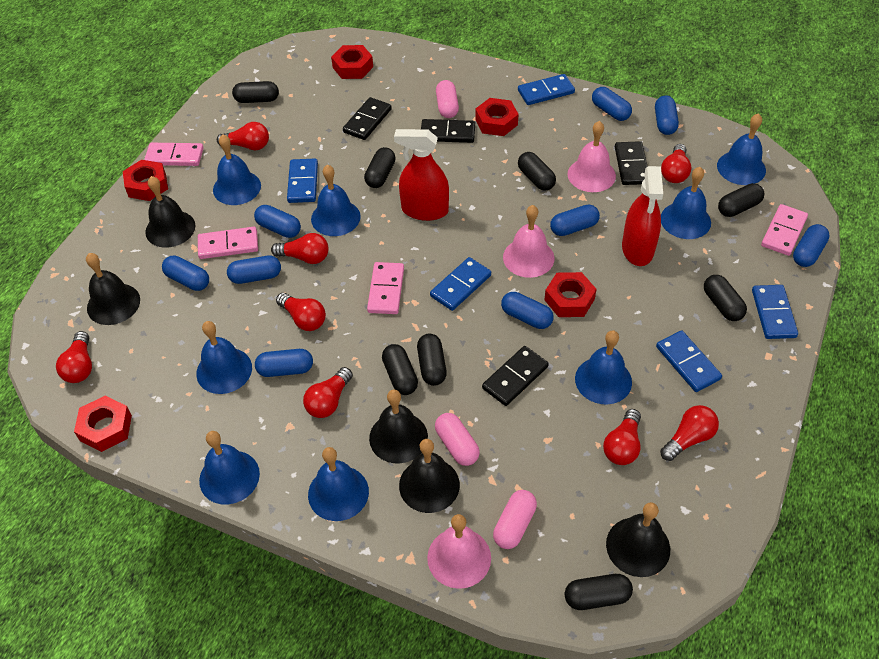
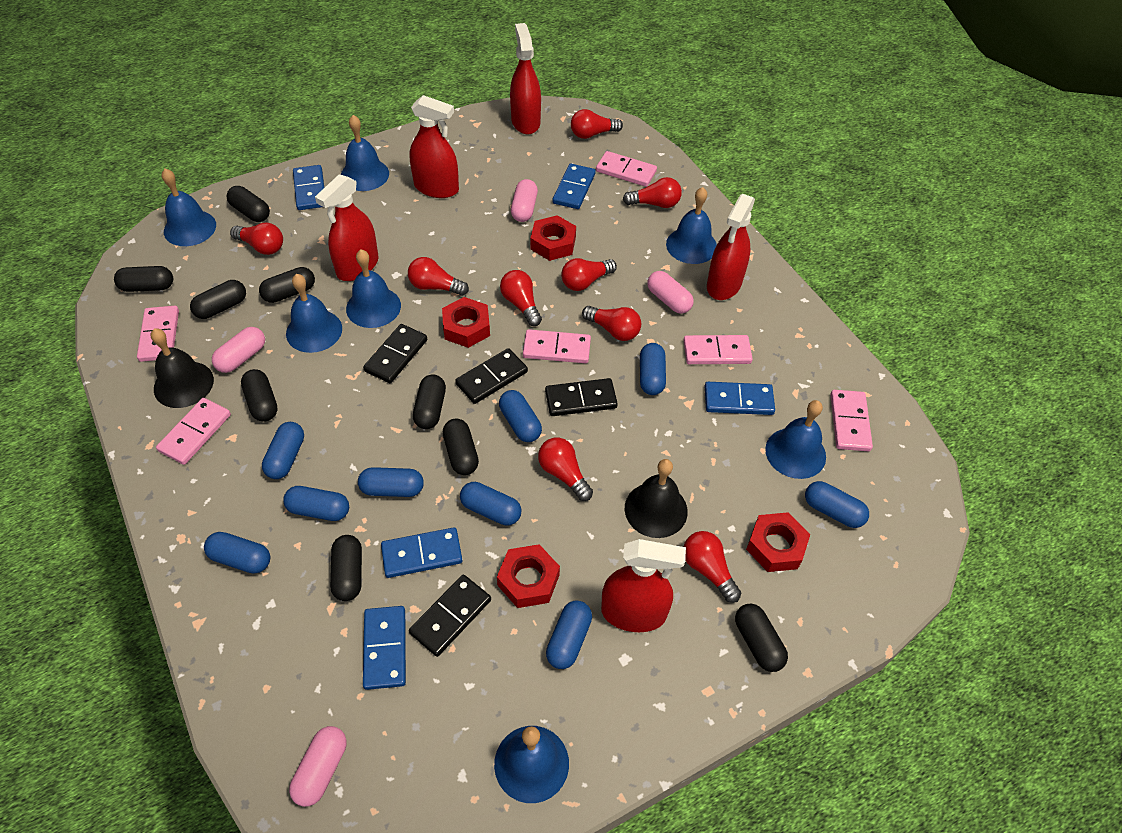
black bell: 5 -> 2
black capsule: 8 -> 9
blue bell: 8 -> 7
pink bell: 3 -> 0
pink capsule: 3 -> 4
pink domino: 4 -> 6
red light bulb: 8 -> 9
red nut: 5 -> 4
red spray bottle: 2 -> 5

